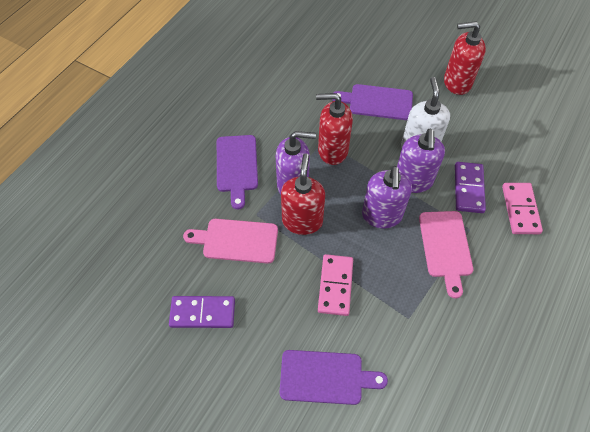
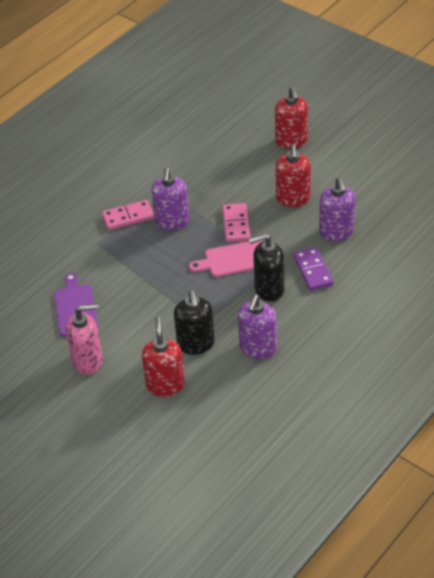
black soap dispenser: 0 -> 2
pink cutting board: 2 -> 1
pink soap dispenser: 0 -> 1
purple cutting board: 3 -> 1
purple domino: 2 -> 1
white soap dispenser: 1 -> 0

